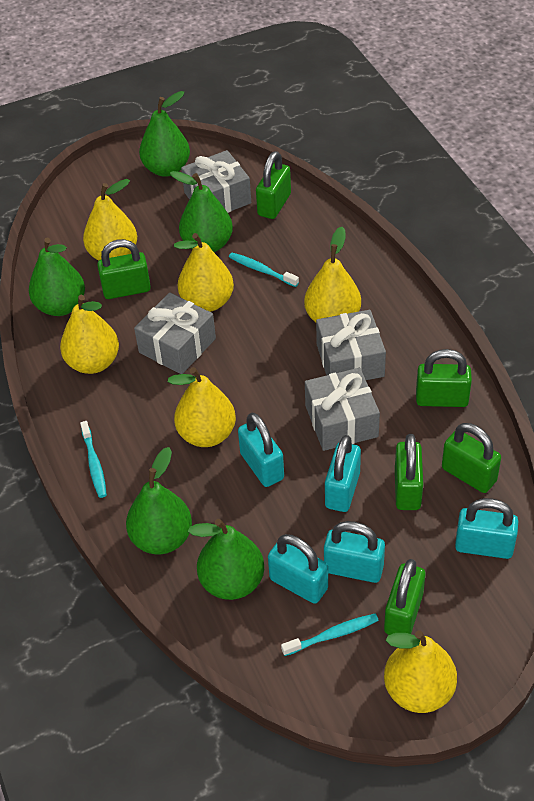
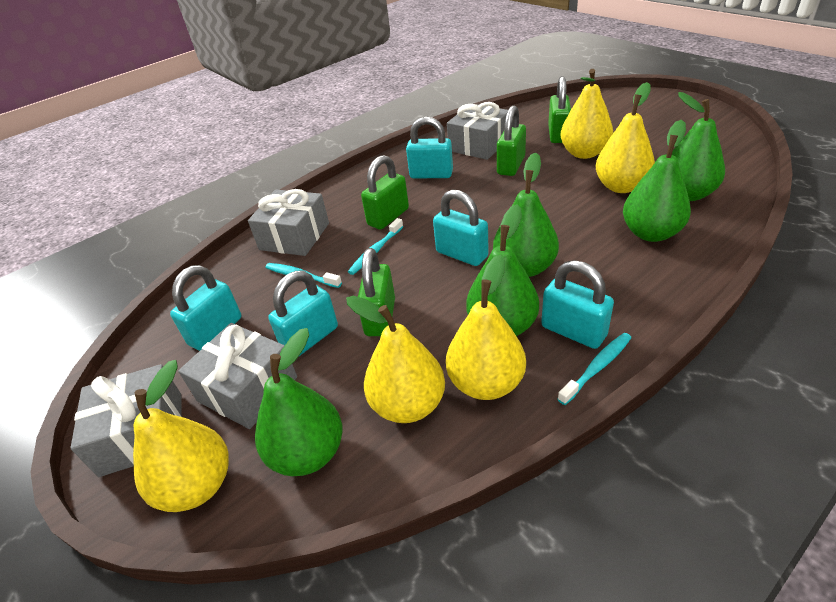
green padlock: 6 -> 4
yellow pear: 6 -> 5

